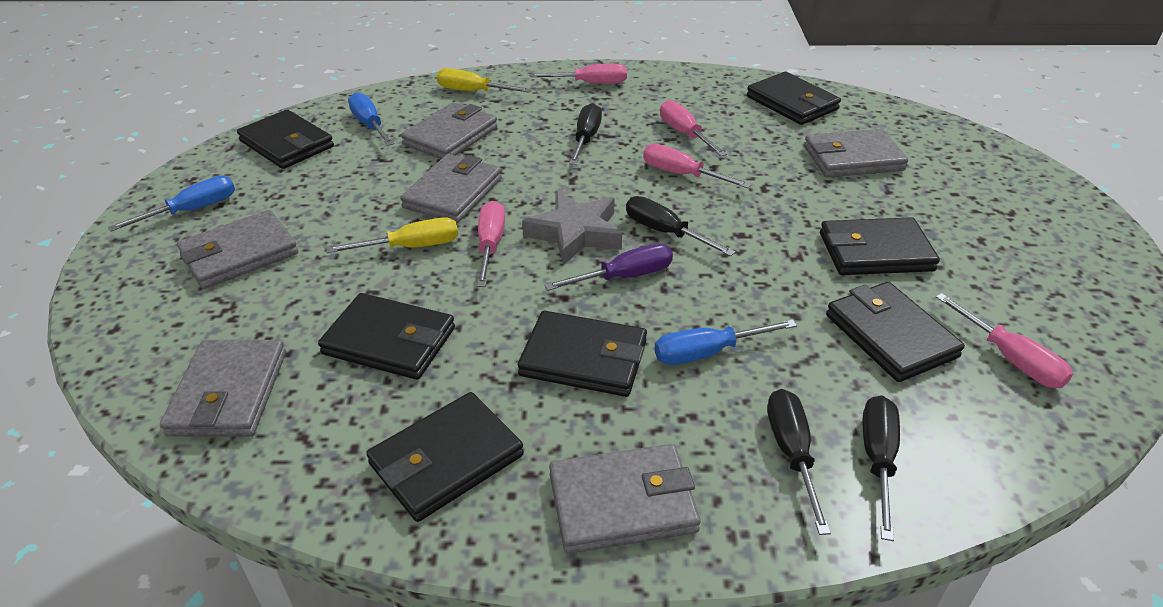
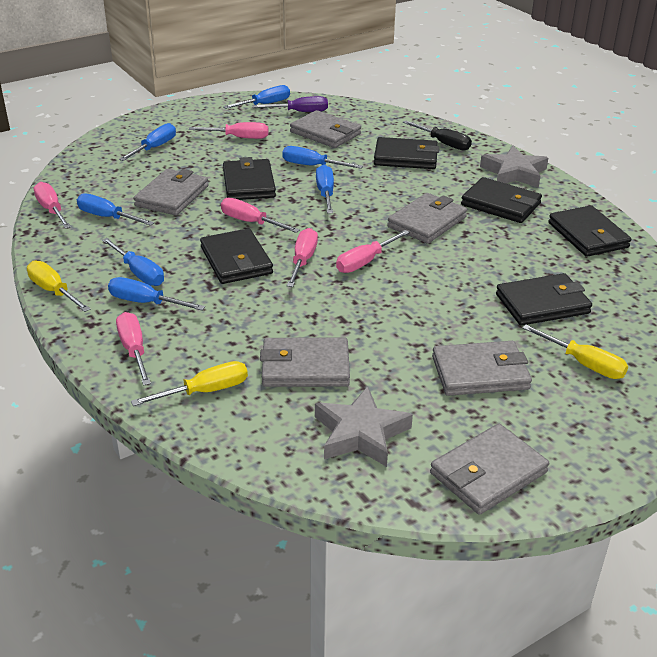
black screwdriver: 4 -> 1
black wallet: 7 -> 6
blue screwdriver: 3 -> 7
grey star: 1 -> 2
pink screwdriver: 5 -> 6
yellow screwdriver: 2 -> 3

